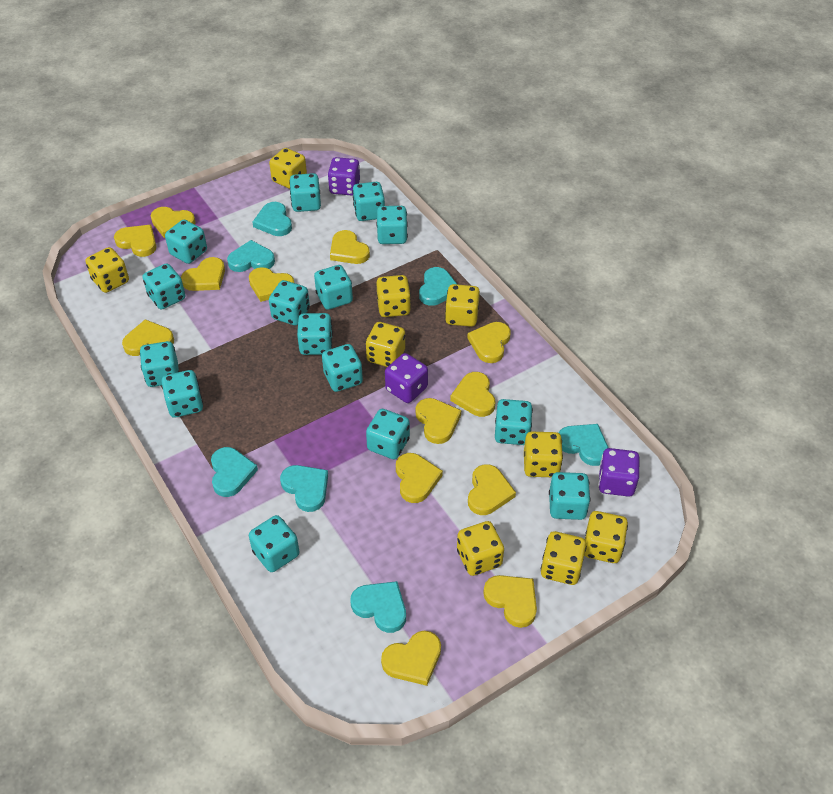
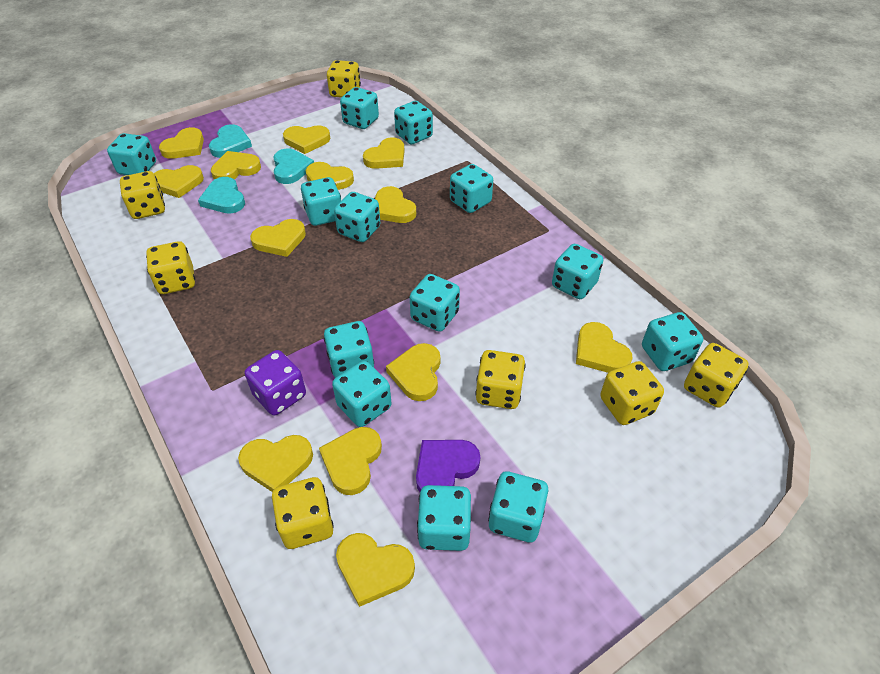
purple dice: 3 -> 1
purple heart: 0 -> 1
turquoise dice: 15 -> 13
turquoise heart: 7 -> 3
yellow dice: 9 -> 7

